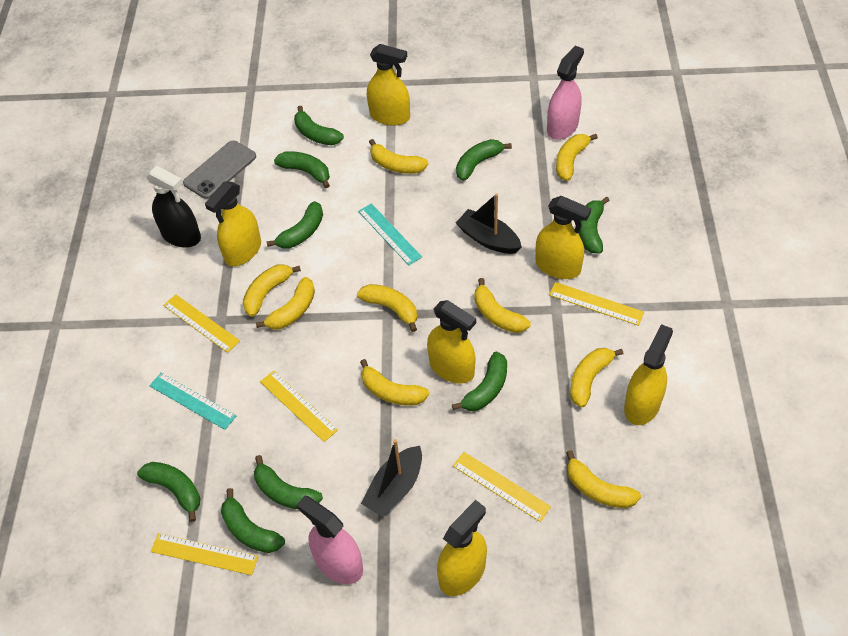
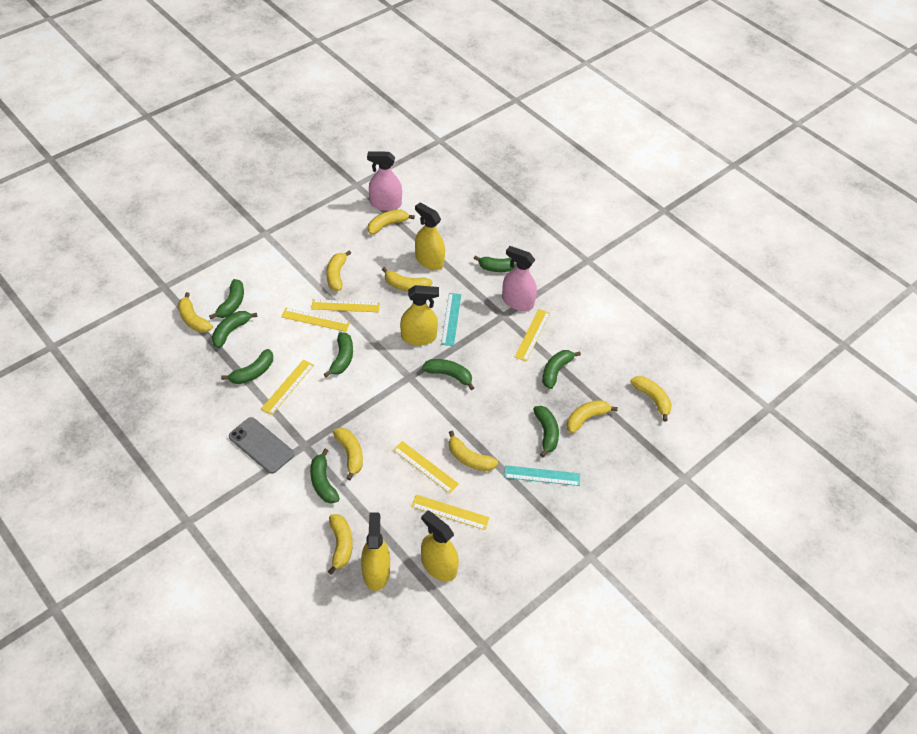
black boat: 2 -> 0
black spray bottle: 1 -> 0
yellow ruler: 5 -> 6
yellow spray bottle: 6 -> 4

